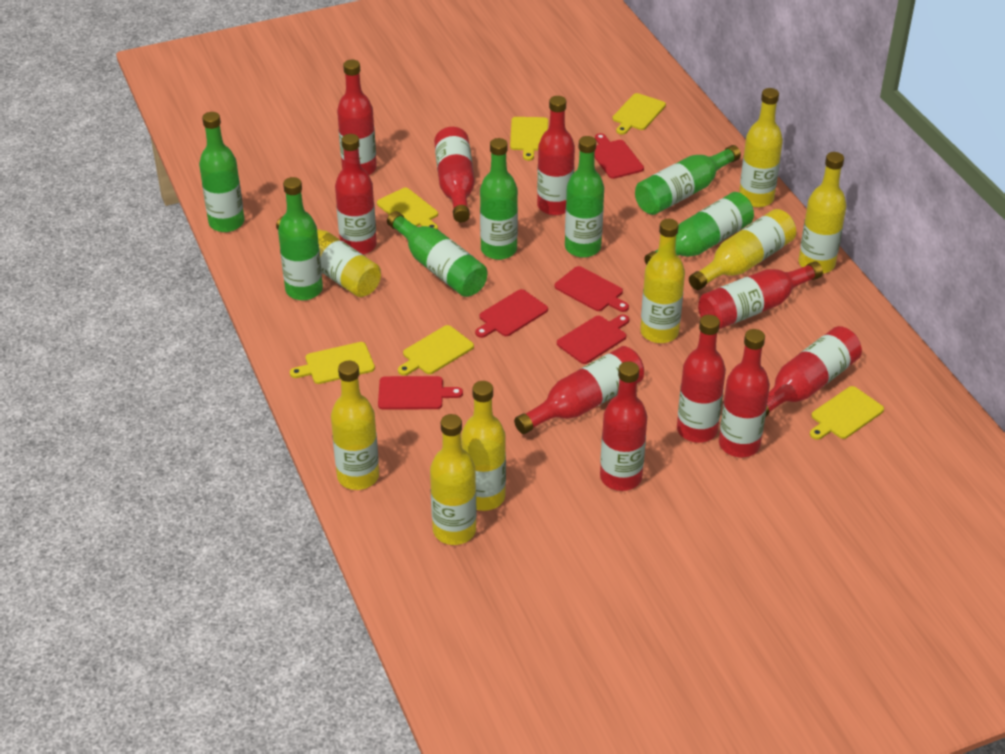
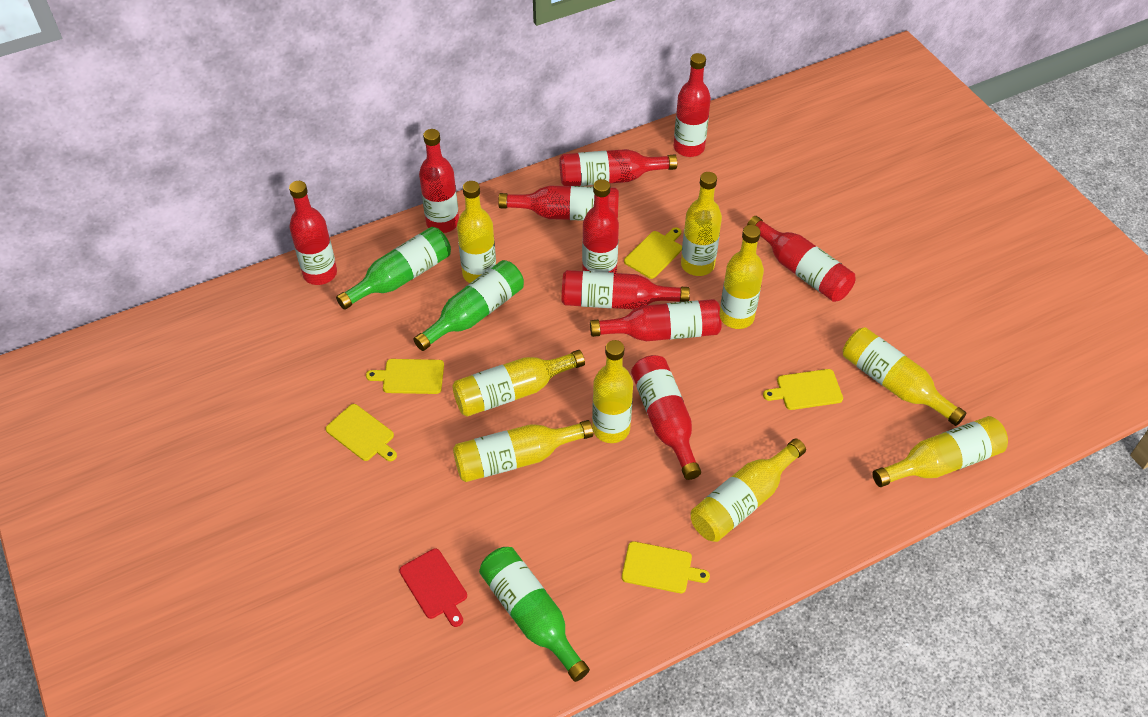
green bottle: 7 -> 3
red cutting board: 5 -> 1
yellow bottle: 8 -> 9
yellow cutting board: 6 -> 5

